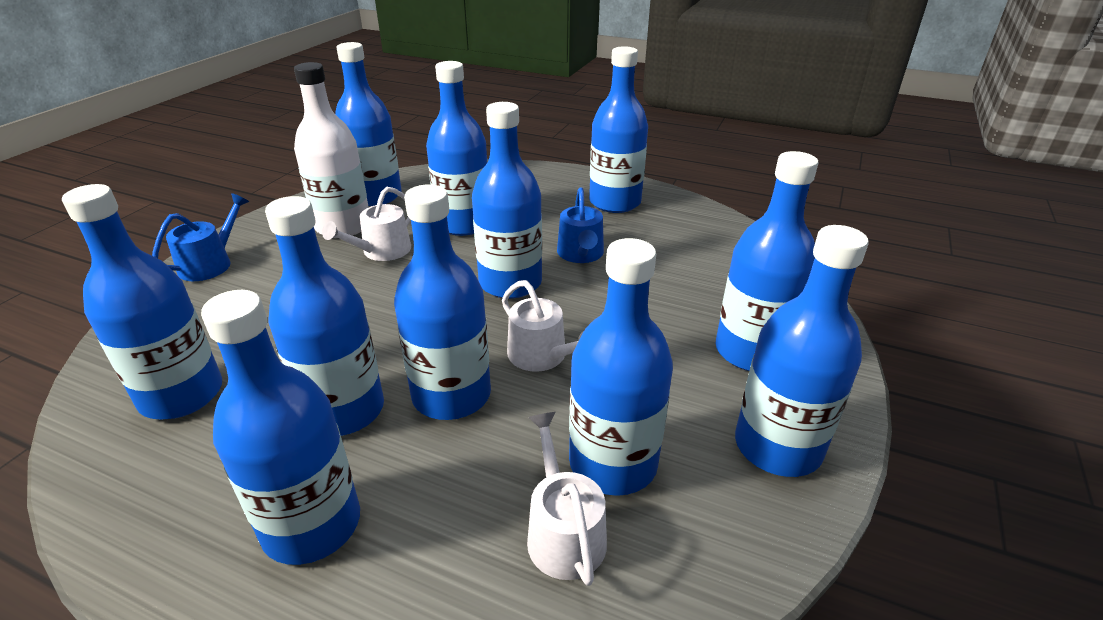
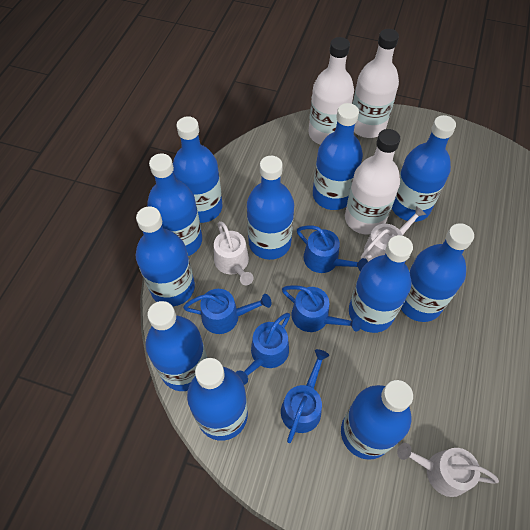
blue watering can: 2 -> 5
white bottle: 1 -> 3

